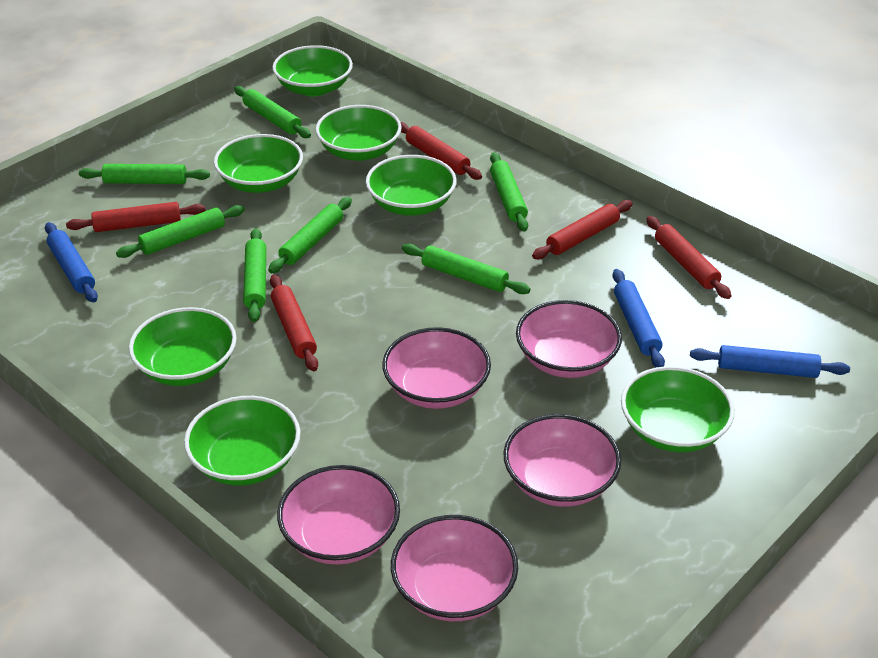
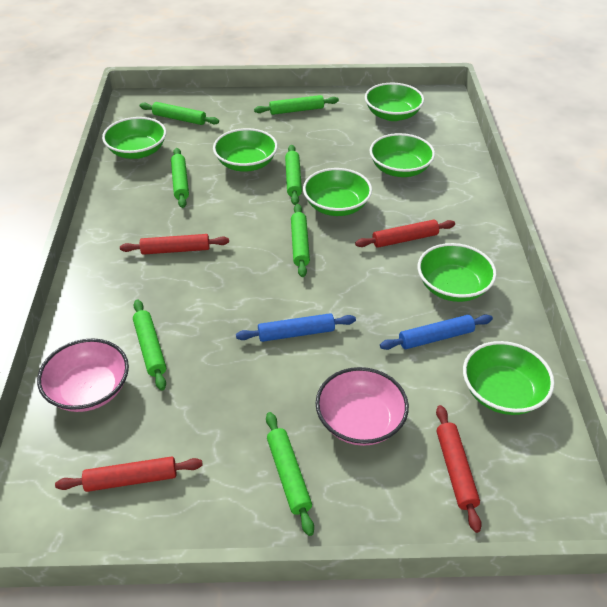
blue rolling pin: 3 -> 2
pink bowl: 5 -> 2
red rolling pin: 5 -> 4

